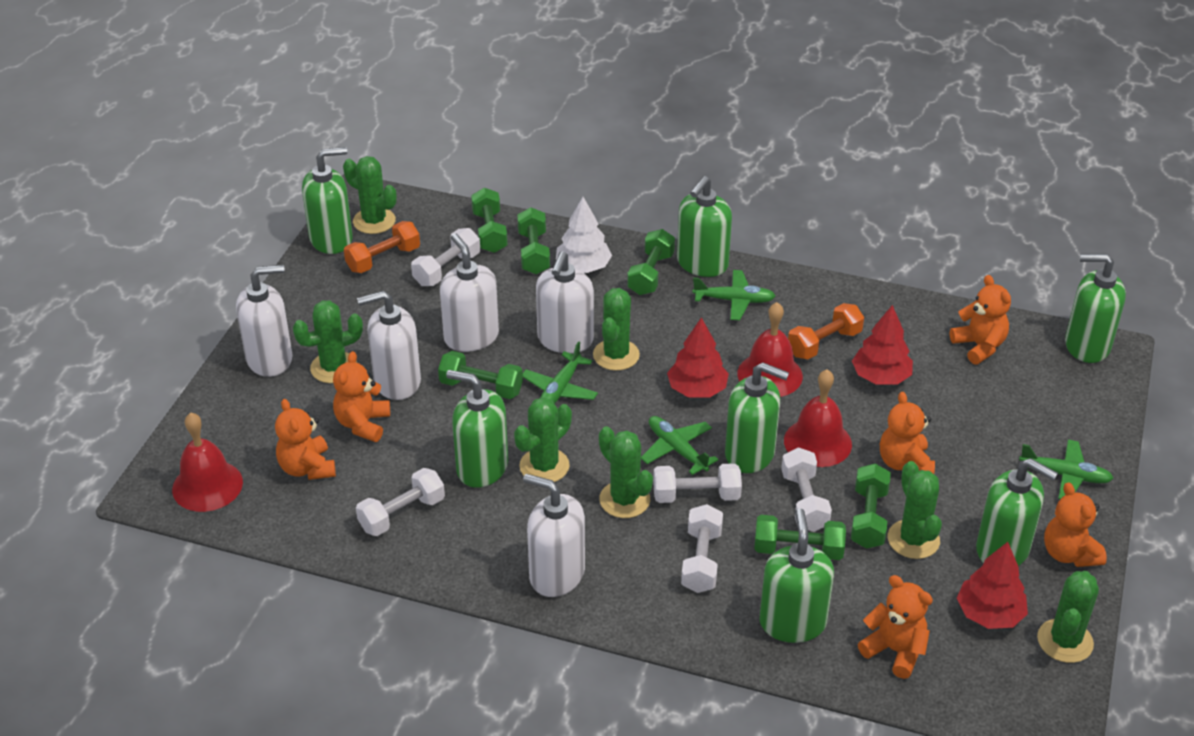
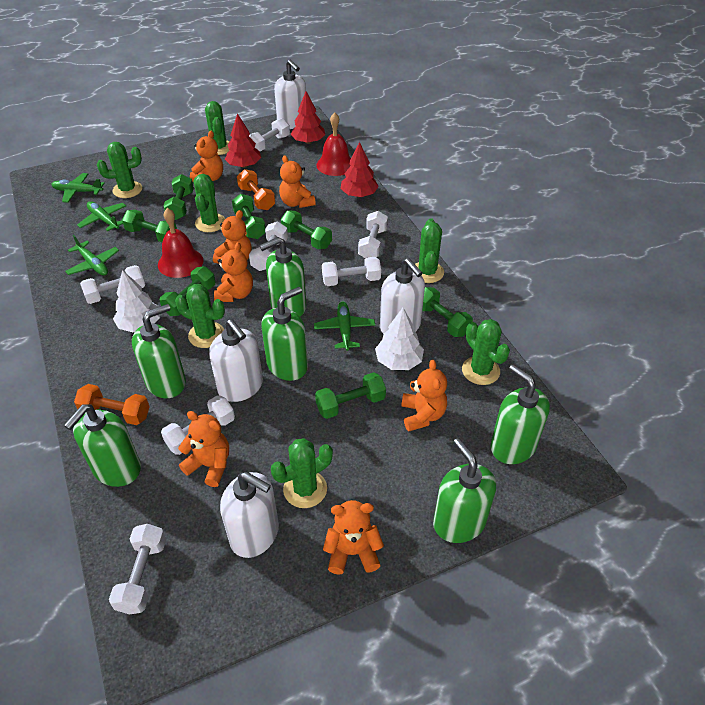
green dumbbell: 6 -> 7
green soap dispenser: 7 -> 6
orange teddy bear: 6 -> 7
red bell: 3 -> 2
white dumbbell: 5 -> 7
white soap dispenser: 5 -> 4
white tree: 1 -> 2

